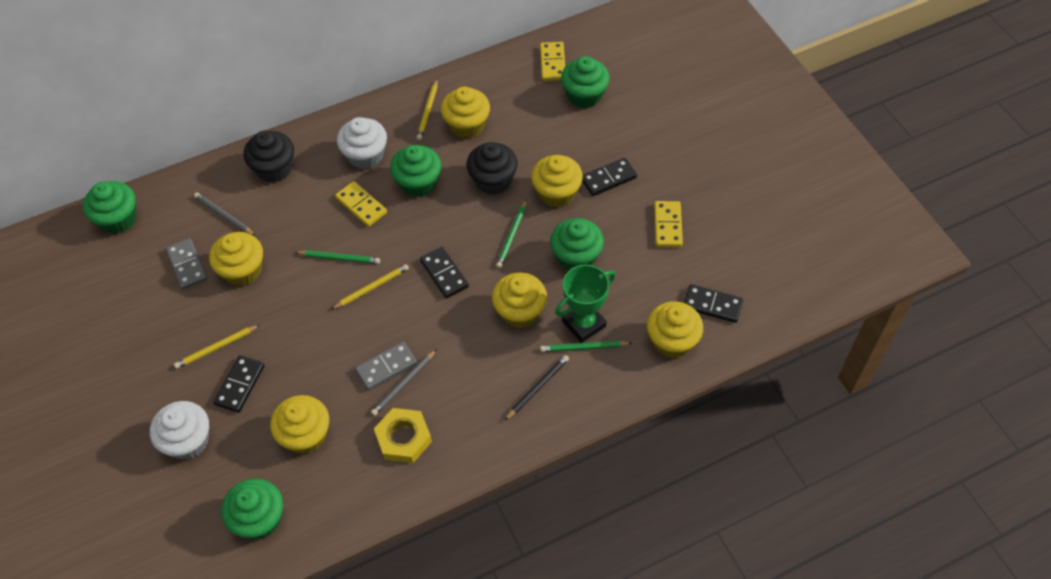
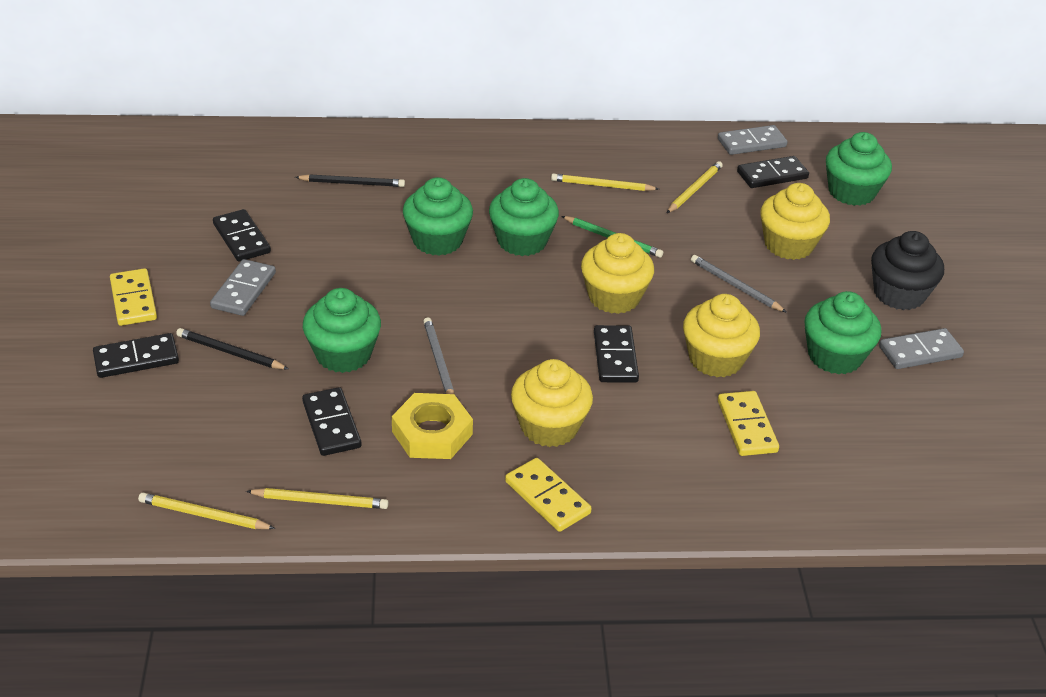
black cupcake: 2 -> 1
black domino: 4 -> 5
black pencil: 1 -> 2
green pencil: 3 -> 1
green trophy: 1 -> 0
grey domino: 2 -> 3
white cupcake: 2 -> 0
yellow cupcake: 6 -> 4
yellow pencil: 3 -> 4

